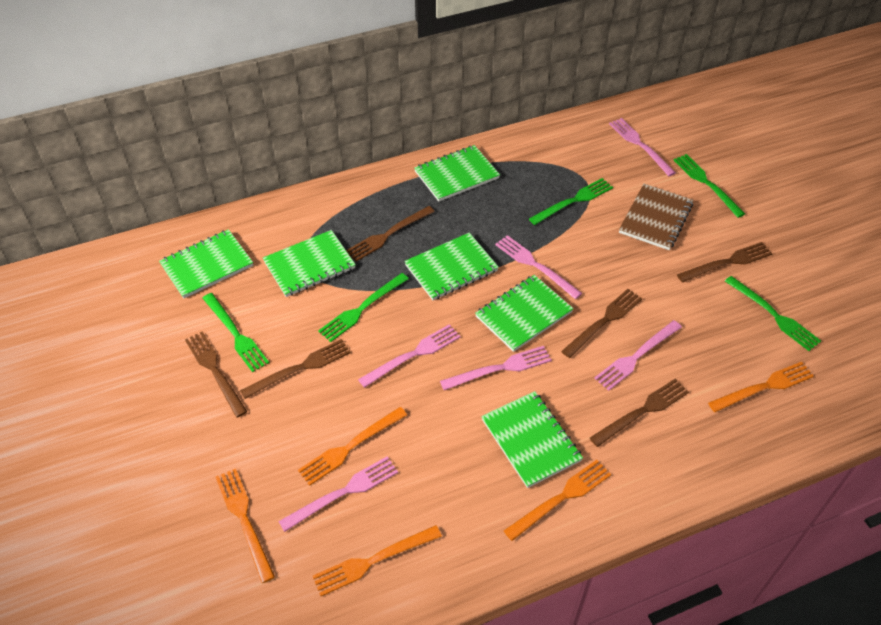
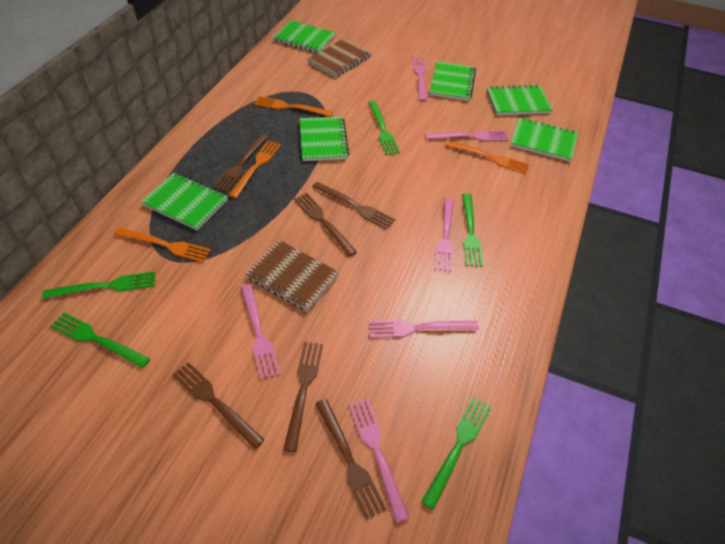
brown notebook: 1 -> 2
orange fork: 5 -> 4

